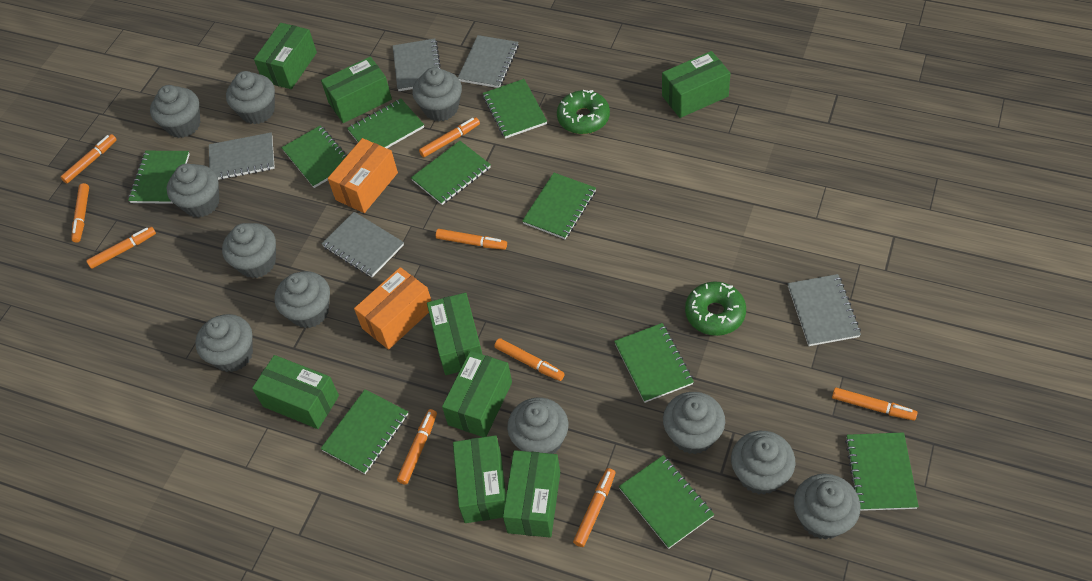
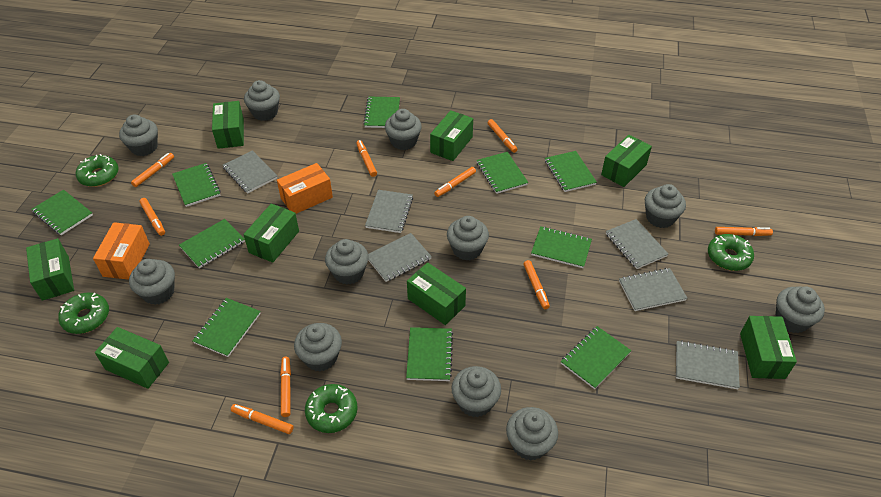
green donut: 2 -> 4
grey notebook: 5 -> 6

